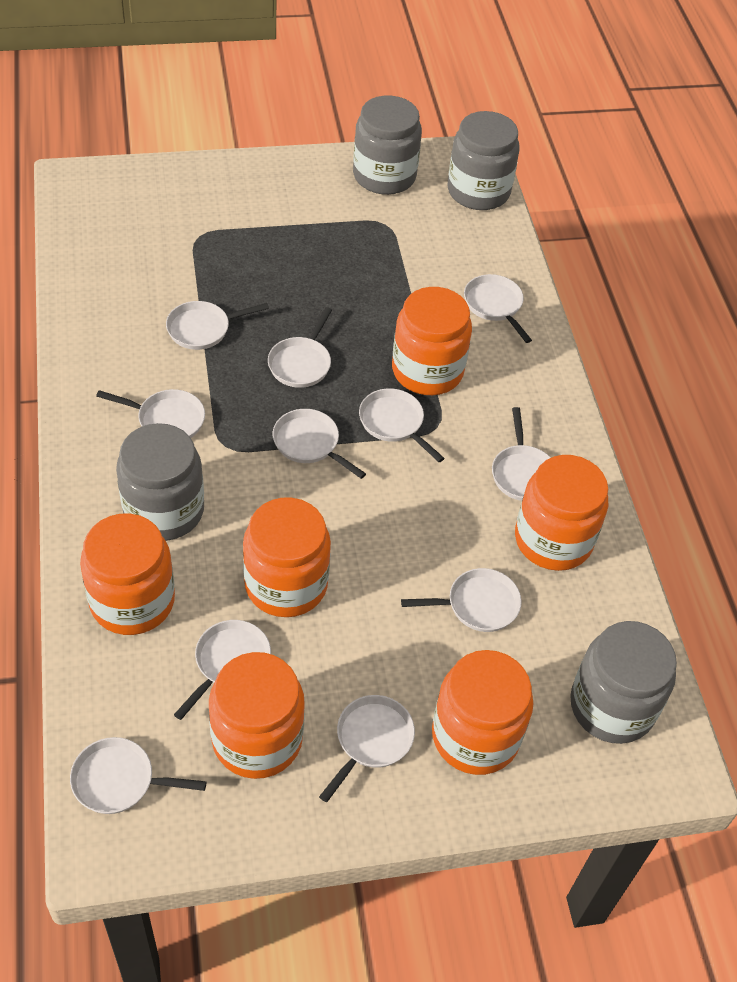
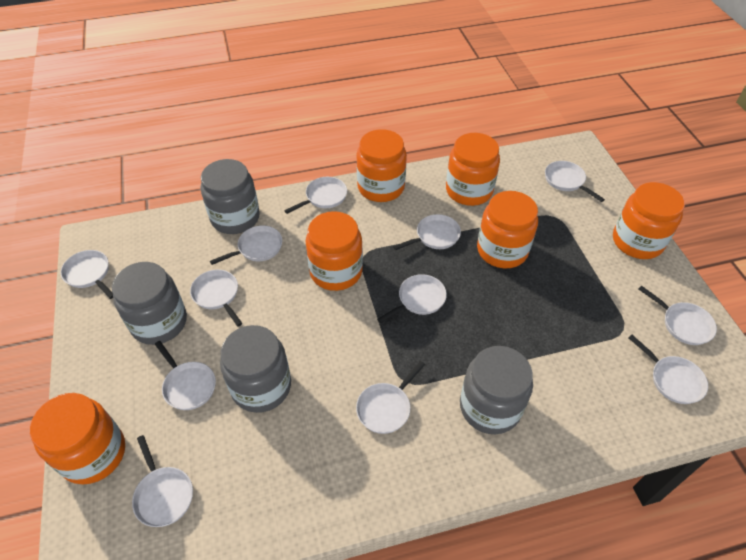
white pan: 11 -> 12

